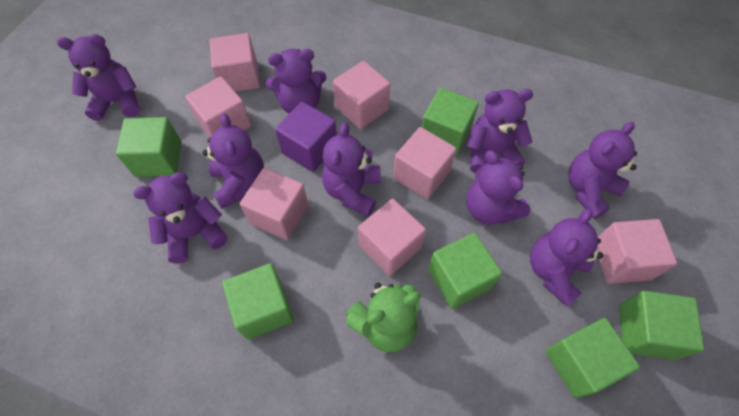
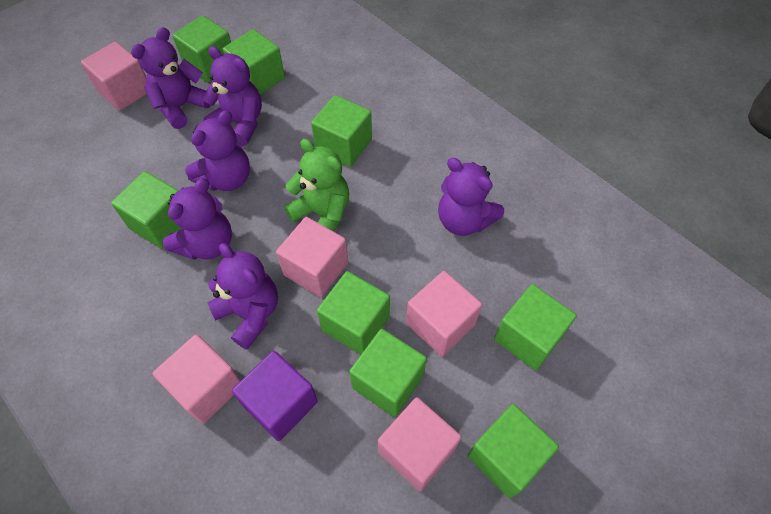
green cube: 6 -> 8
pink cube: 7 -> 5
purple teddy bear: 9 -> 6

